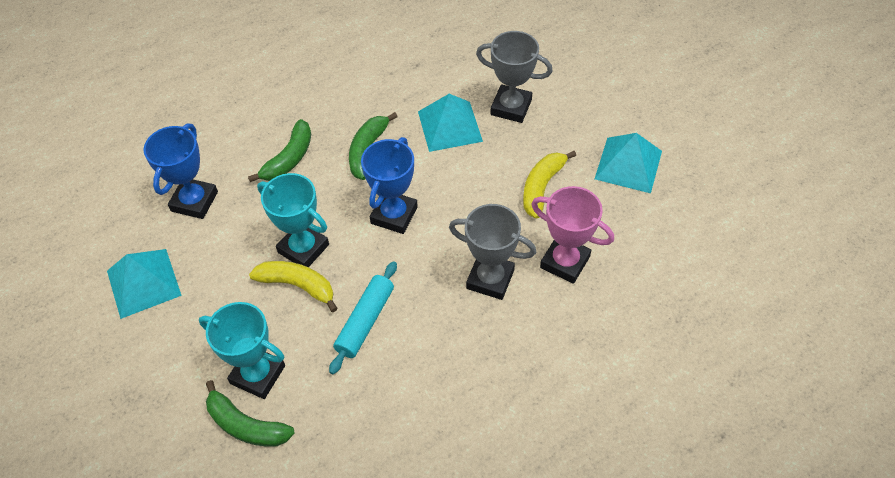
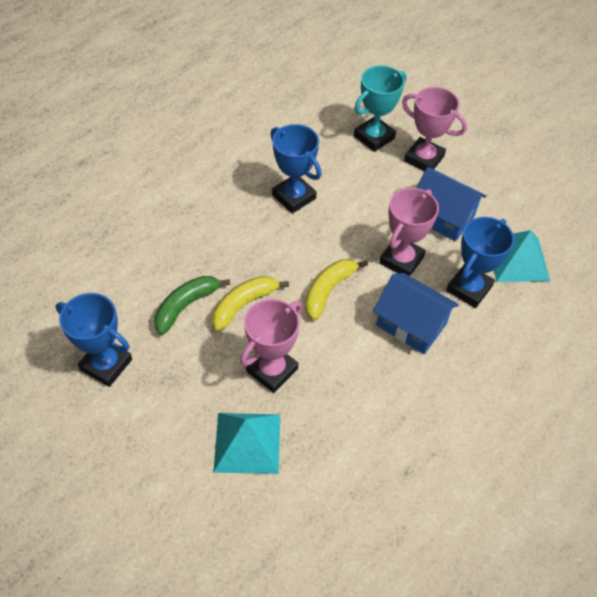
blue house: 0 -> 2
blue trophy: 2 -> 3
green banana: 3 -> 1
grey trophy: 2 -> 0
pink trophy: 1 -> 3
turquoise pyramid: 3 -> 2
turquoise rolling pin: 1 -> 0
turquoise trophy: 2 -> 1

